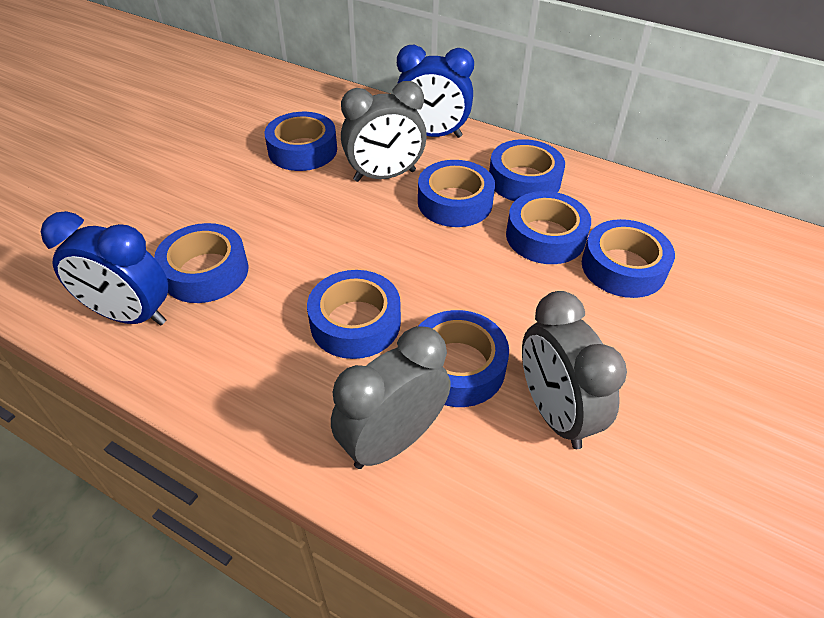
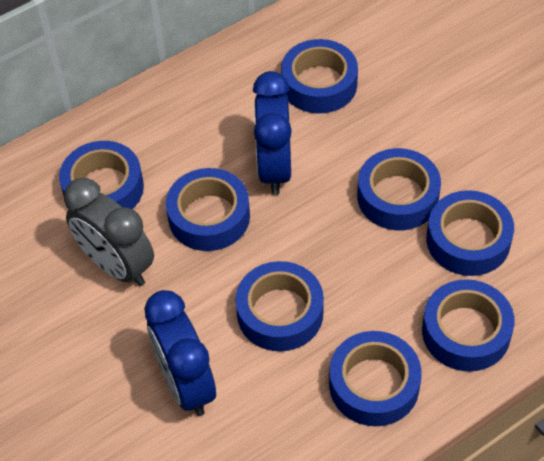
grey clock: 3 -> 1

